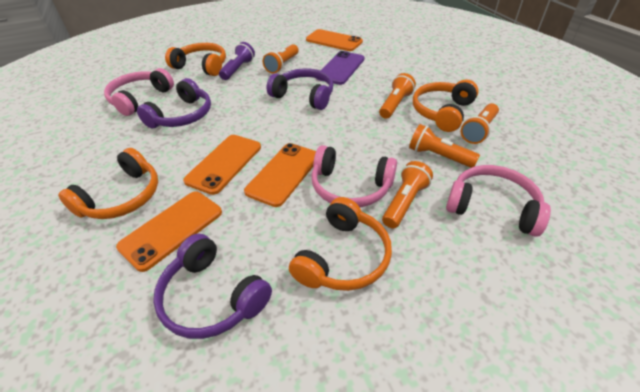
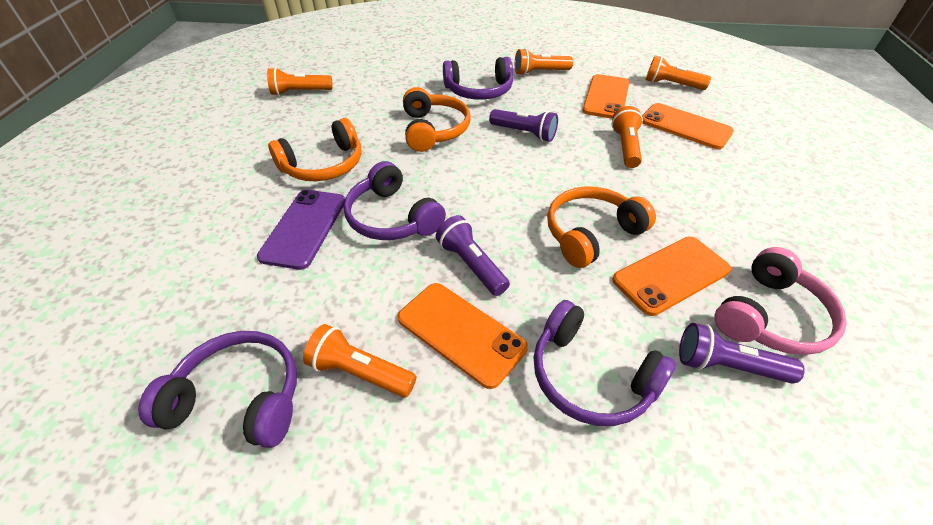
orange headphones: 4 -> 3
pink headphones: 3 -> 1
purple flashlight: 1 -> 3
purple headphones: 3 -> 4

